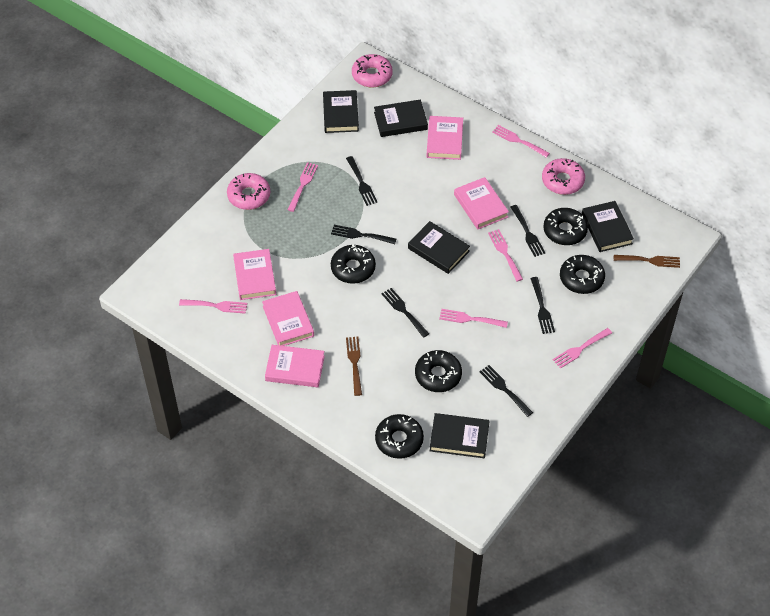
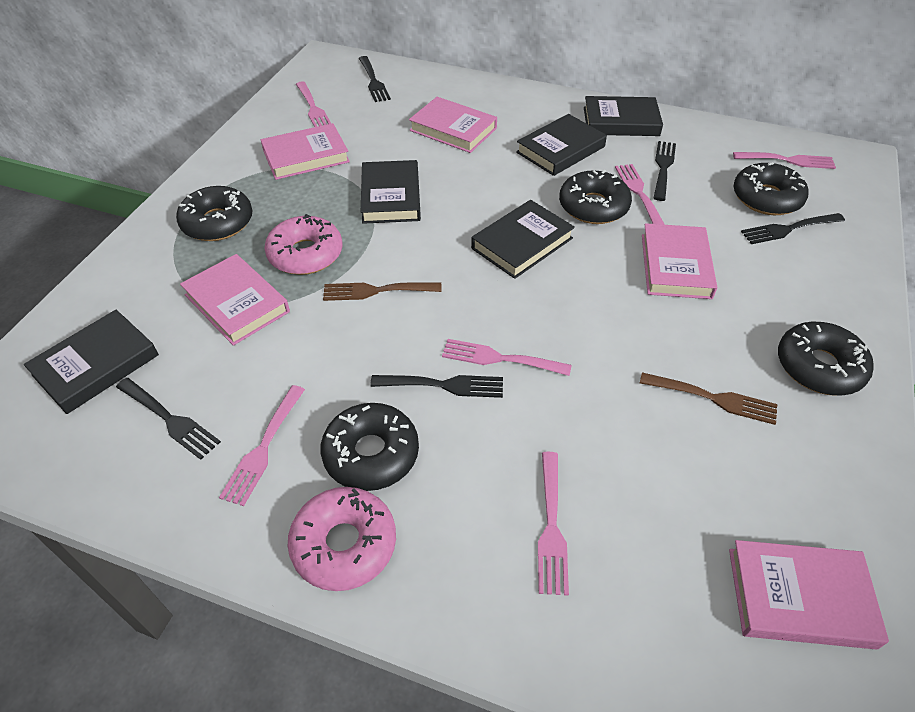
black fork: 6 -> 5
pink donut: 3 -> 2

